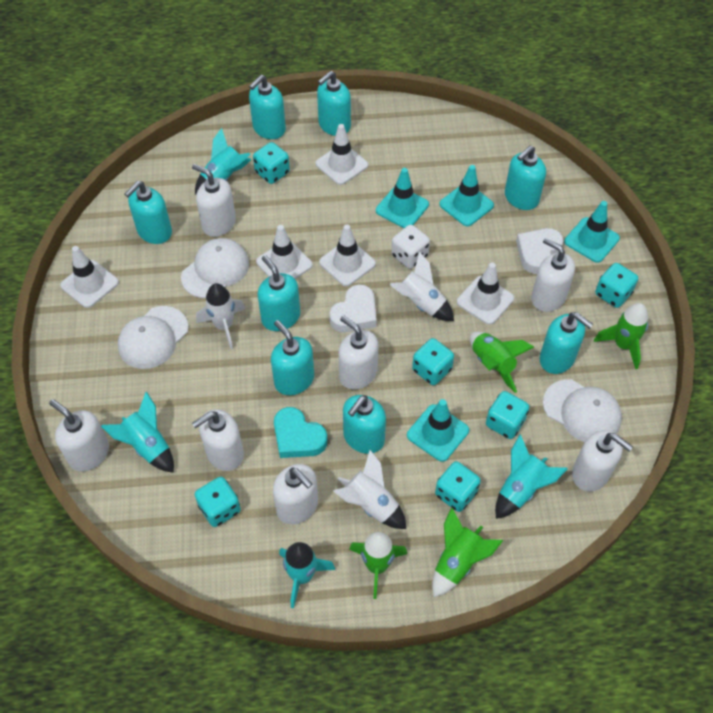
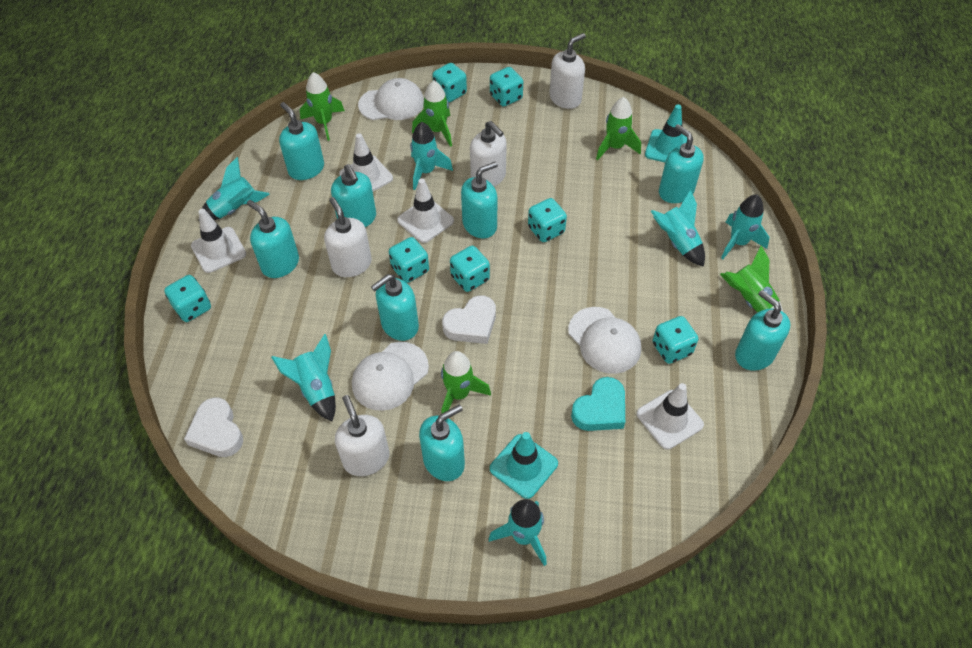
green rocket: 4 -> 5
turquoise dice: 6 -> 7
turquoise rocket: 4 -> 6
turquoise traffic cone: 4 -> 2
white dice: 1 -> 0
white rocket: 3 -> 0
white soap dispenser: 7 -> 4
white traffic cone: 5 -> 4

